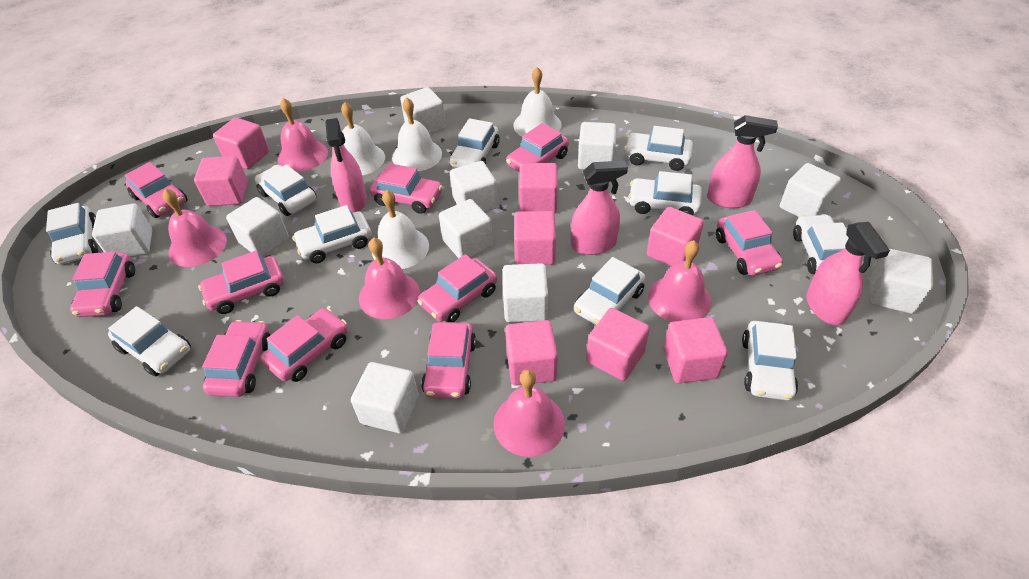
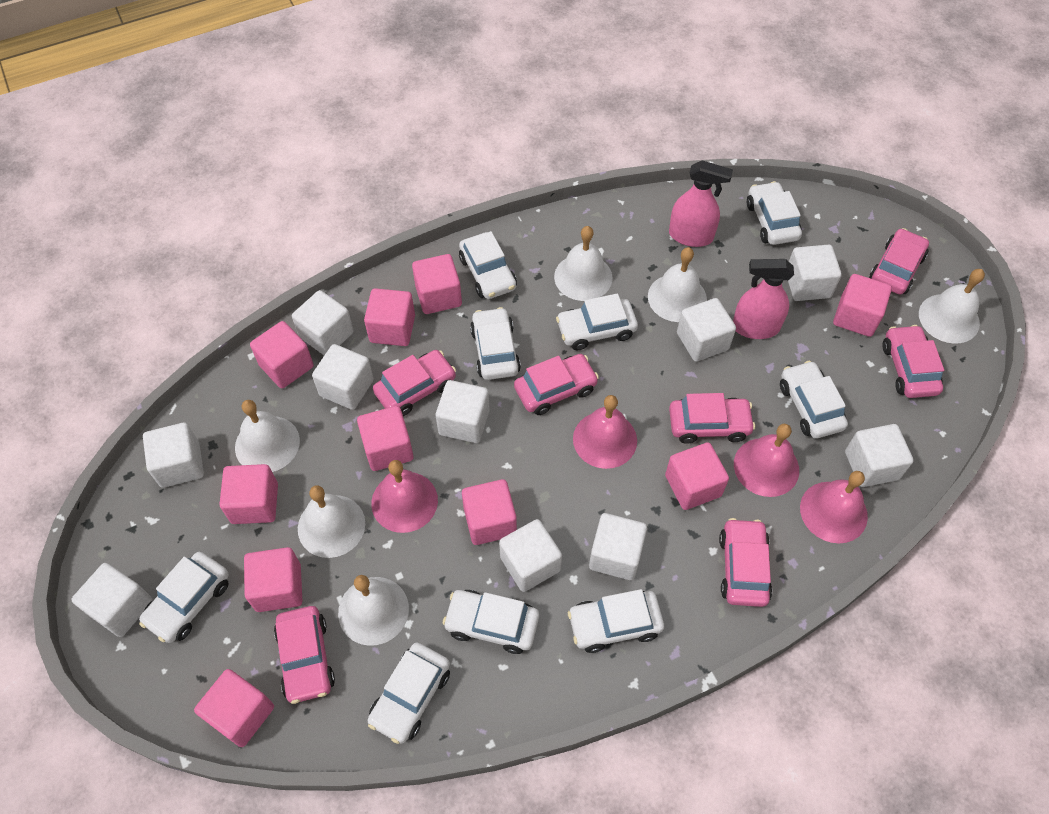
pink bell: 5 -> 4
pink car: 10 -> 7
pink cube: 8 -> 10
pink spray bottle: 4 -> 2
white bell: 4 -> 6
white car: 10 -> 9

